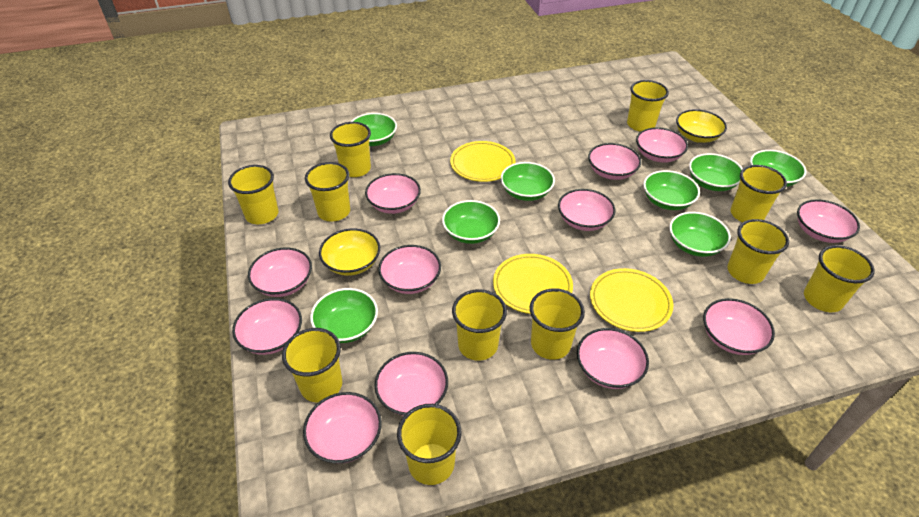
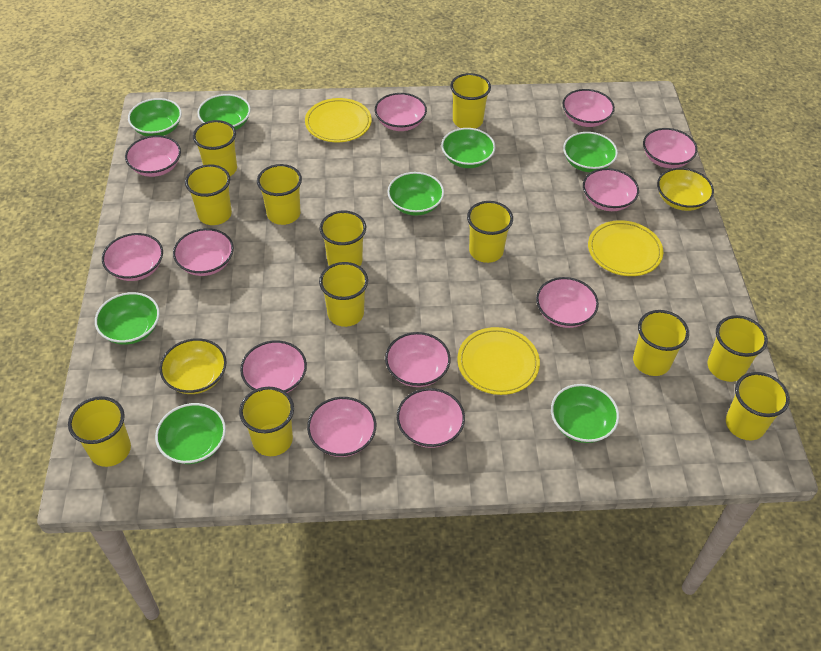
yellow cup: 11 -> 12

